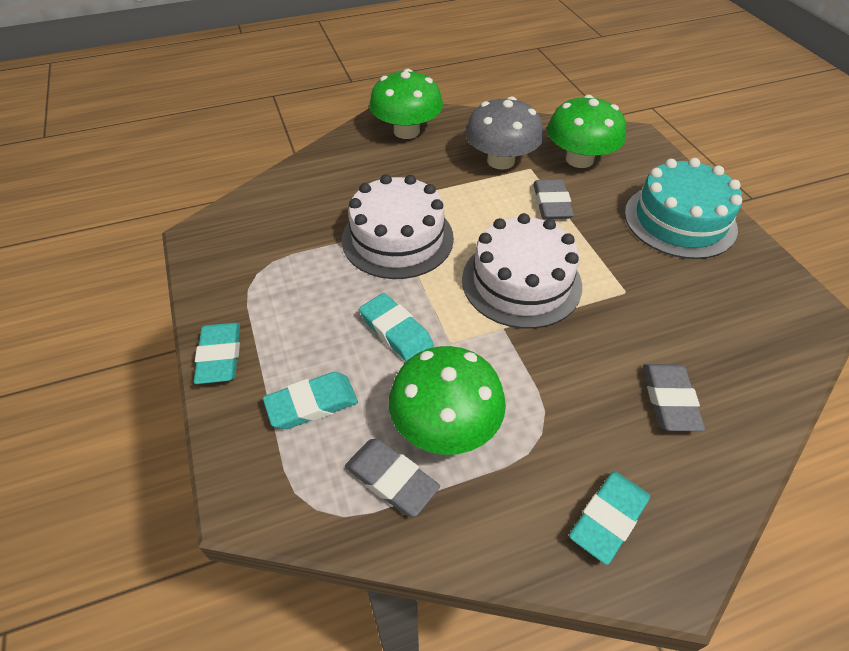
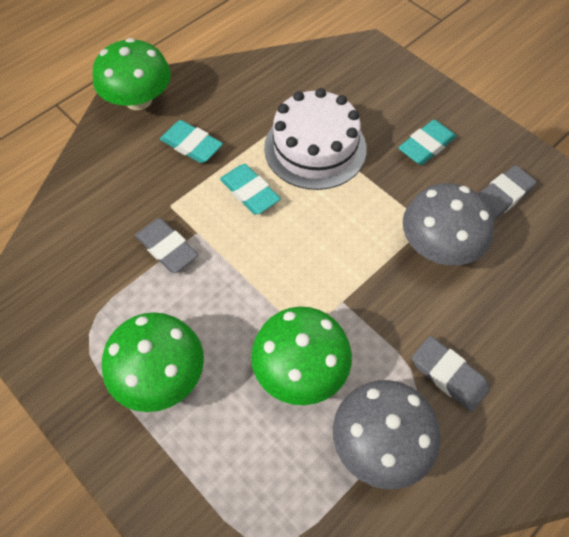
grey mushroom: 1 -> 2
turquoise cake: 1 -> 0
turquoise eraser: 4 -> 3
white cake: 2 -> 1

